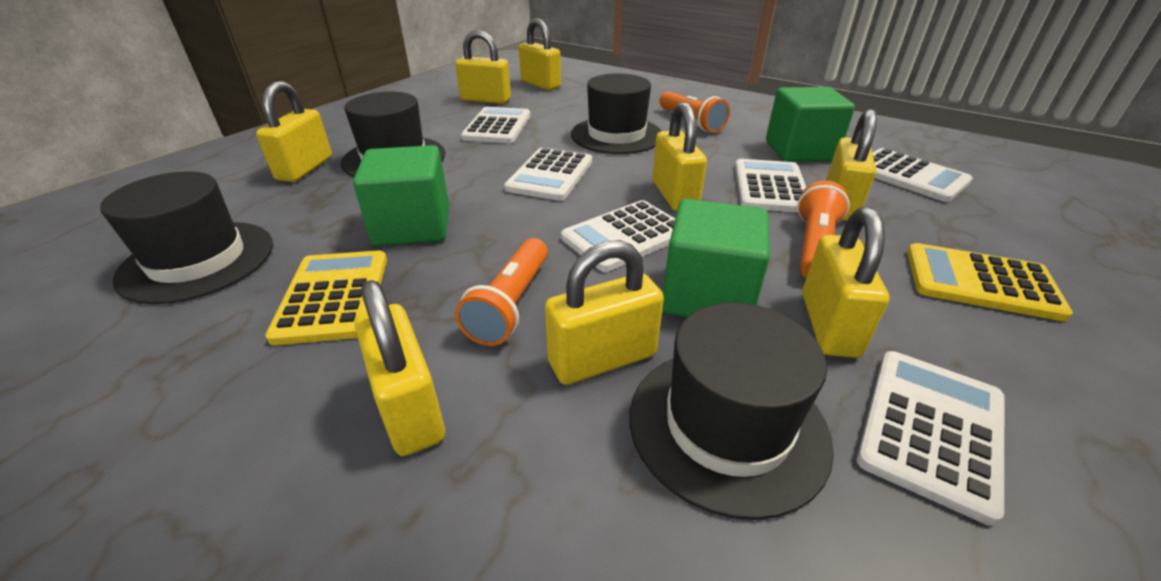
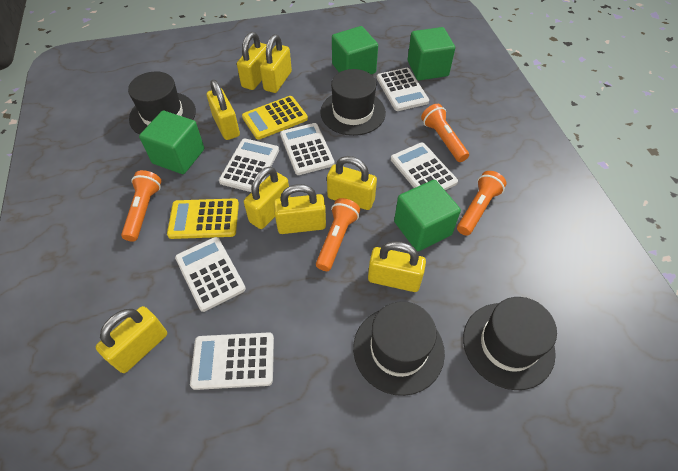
green cube: 3 -> 4
orange flashlight: 3 -> 4

